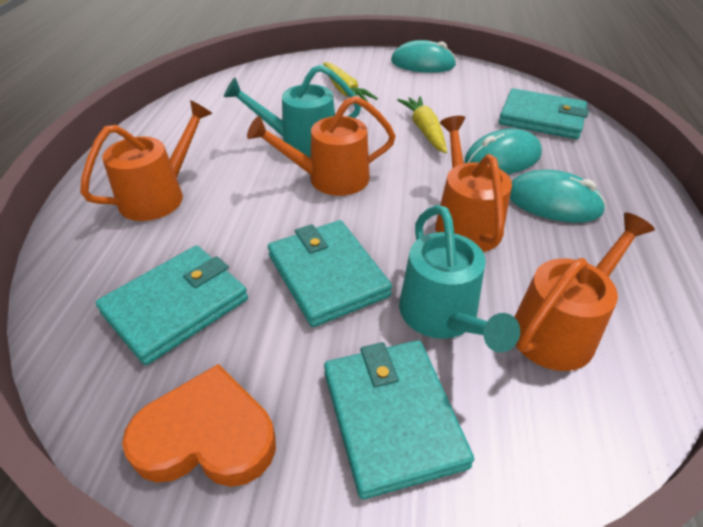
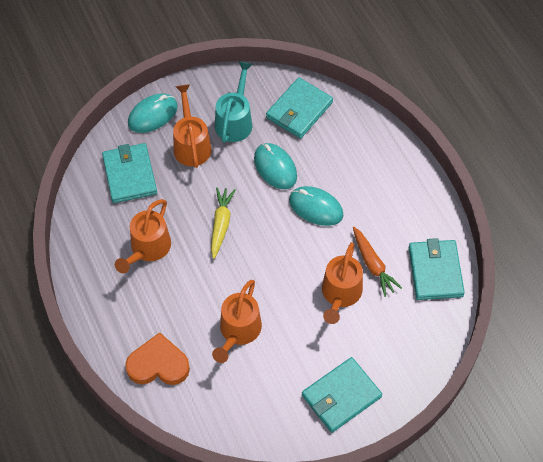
orange carrot: 0 -> 1
turquoise watering can: 2 -> 1
yellow carrot: 2 -> 1

